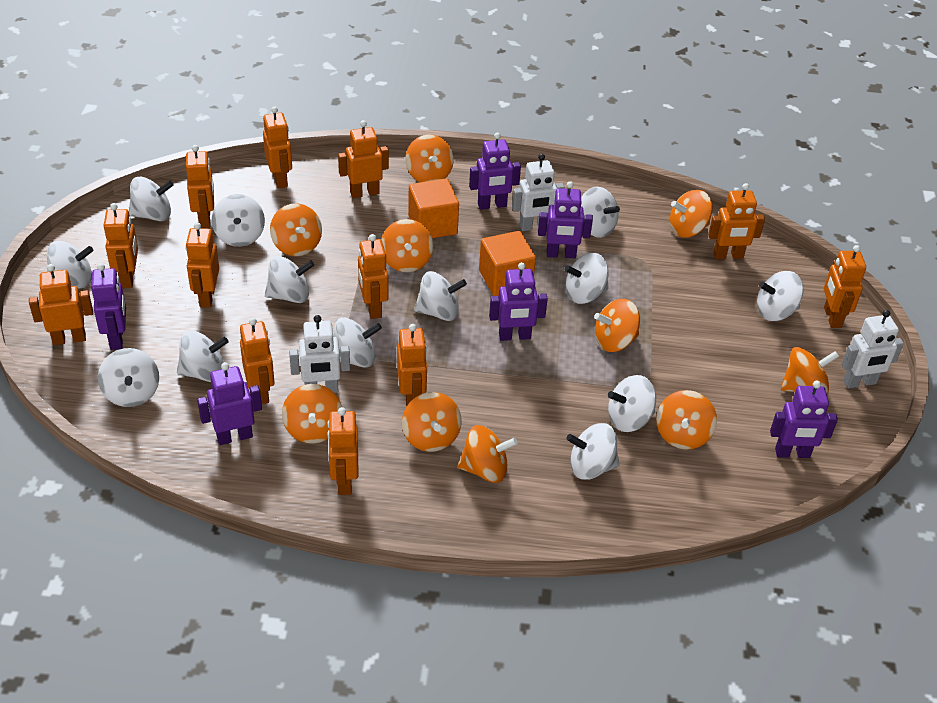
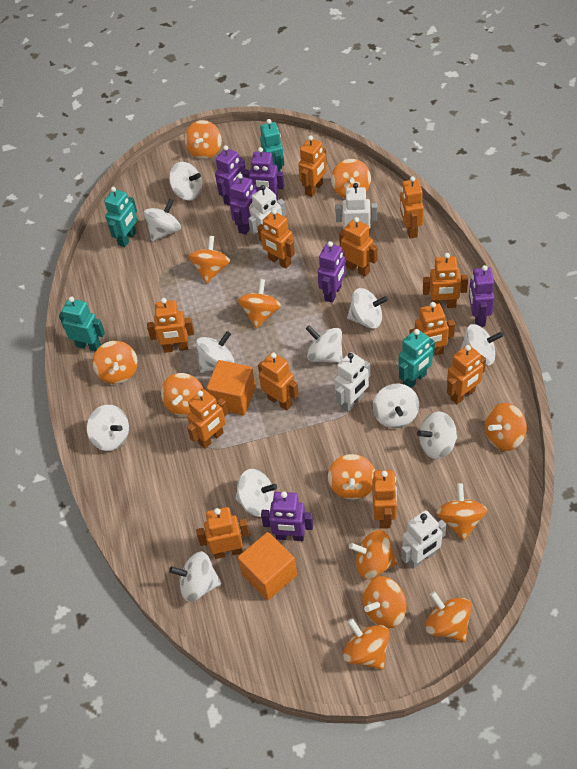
orange spinning top: 10 -> 13
turquoise robot: 0 -> 4
white robot: 3 -> 4
white spinning top: 13 -> 11

